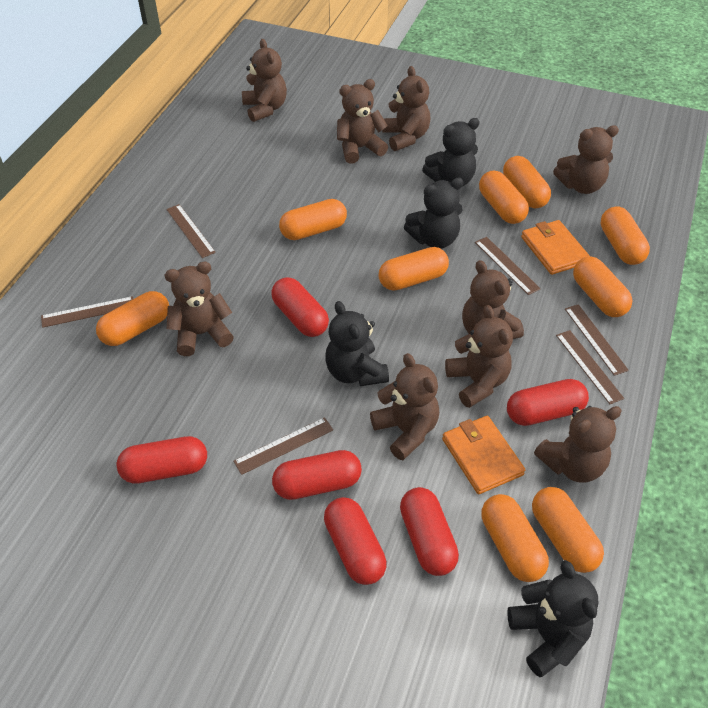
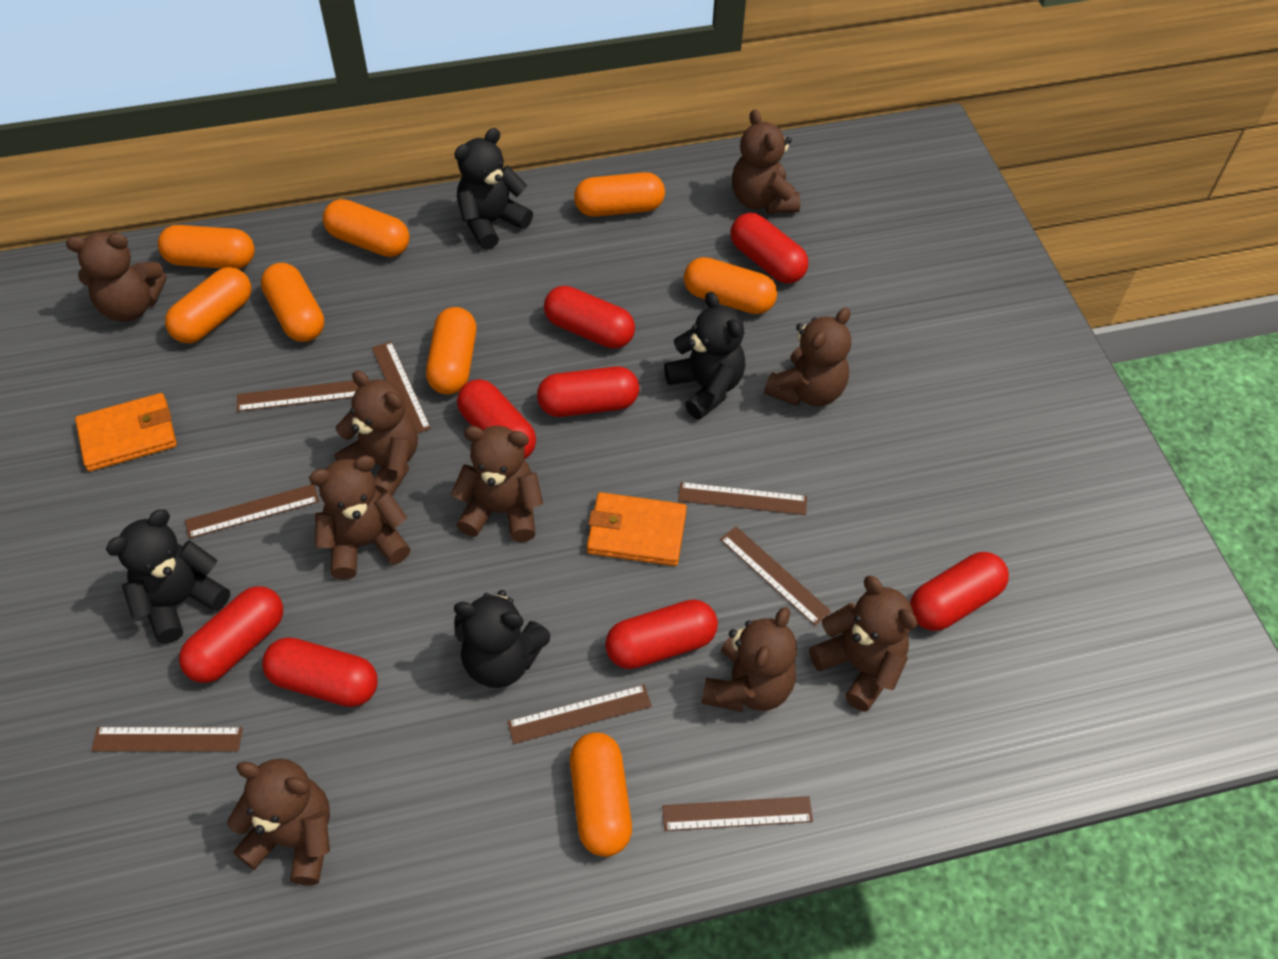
brown ruler: 6 -> 8
orange capsule: 9 -> 8
red capsule: 6 -> 8

